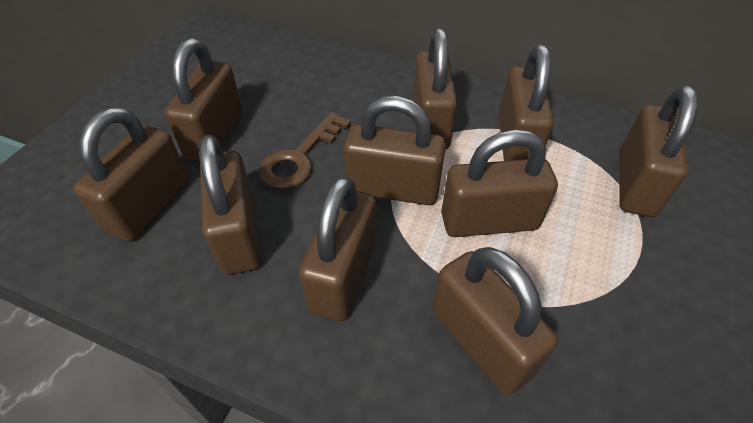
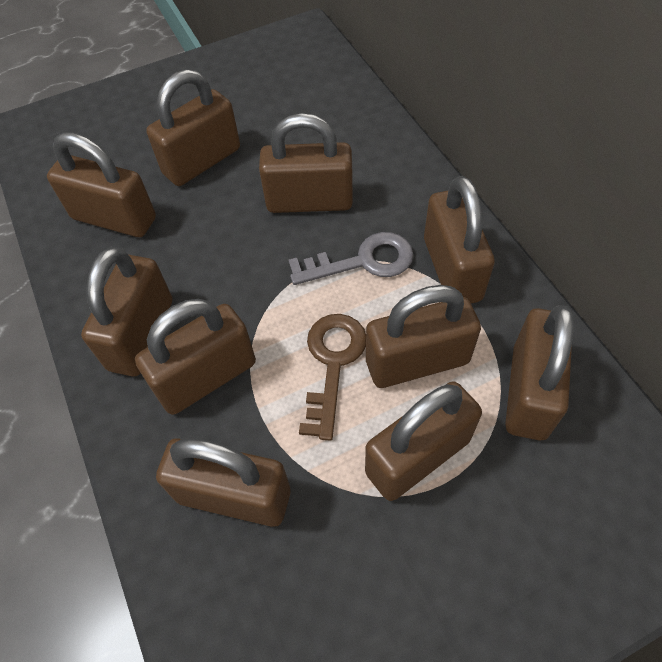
grey key: 0 -> 1

